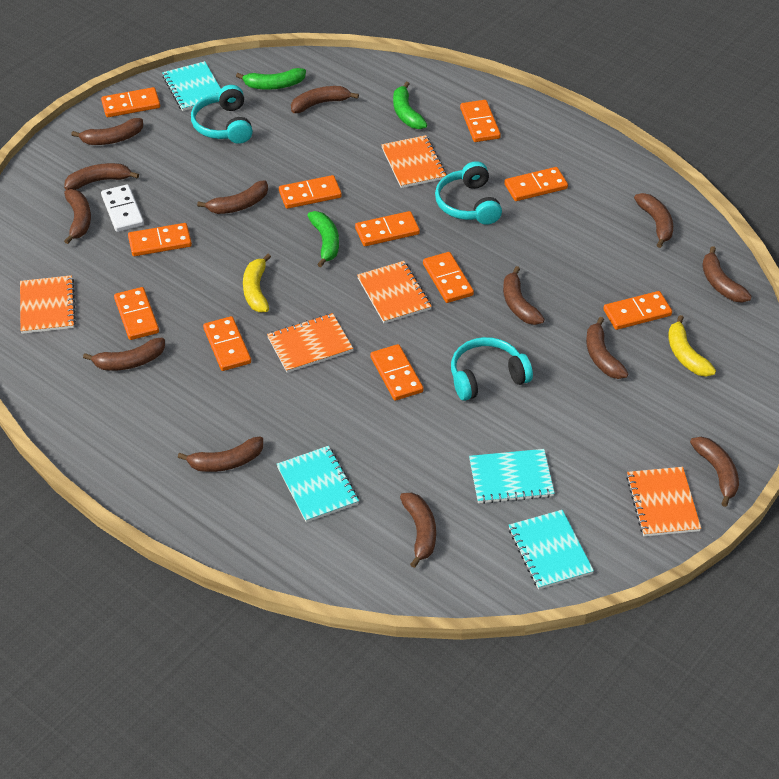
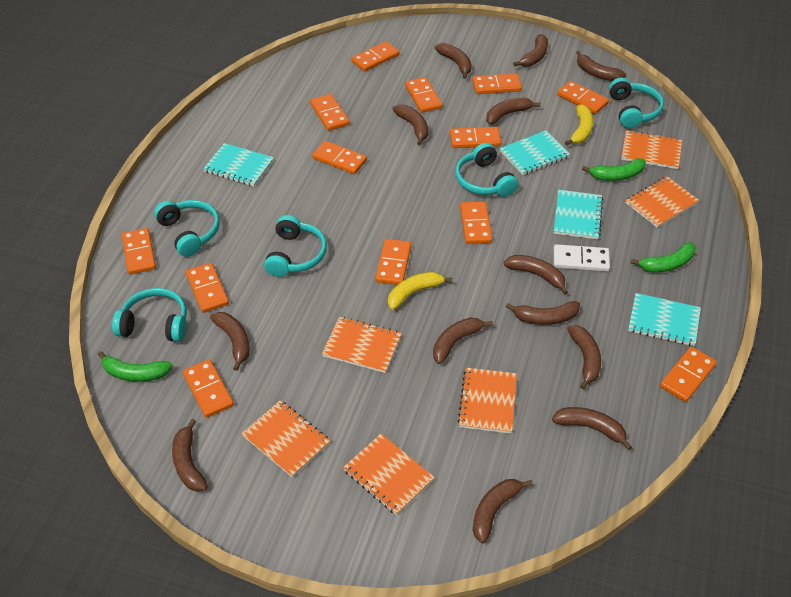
orange domino: 11 -> 13
orange notebook: 5 -> 6
turquoise headphones: 3 -> 5

